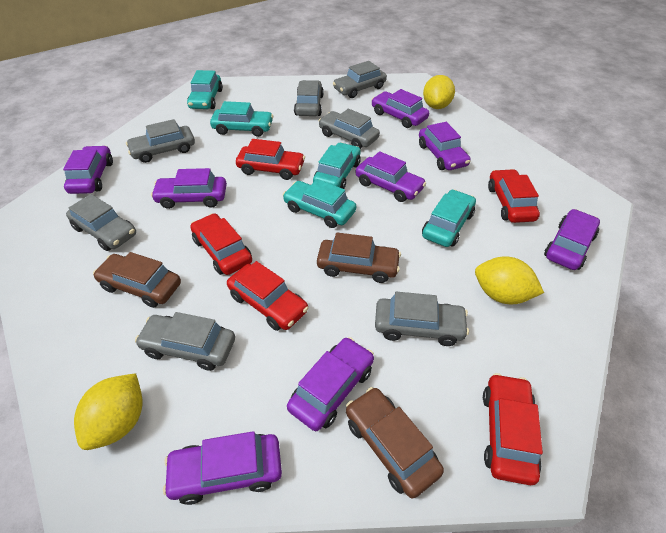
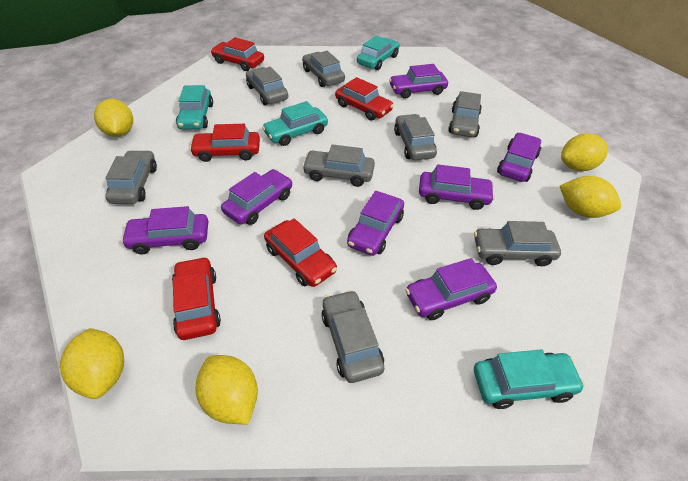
brown car: 3 -> 0
grey car: 7 -> 8
purple car: 8 -> 7
turquoise car: 5 -> 4
yellow lemon: 3 -> 5

